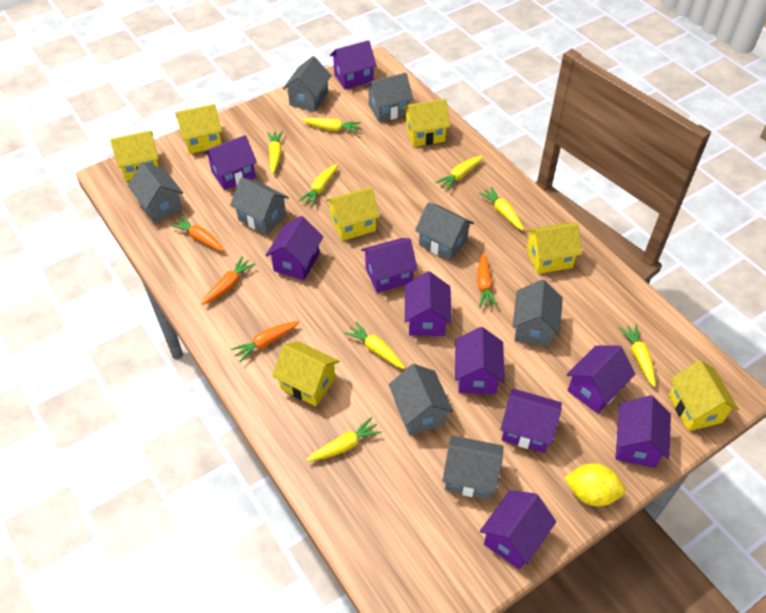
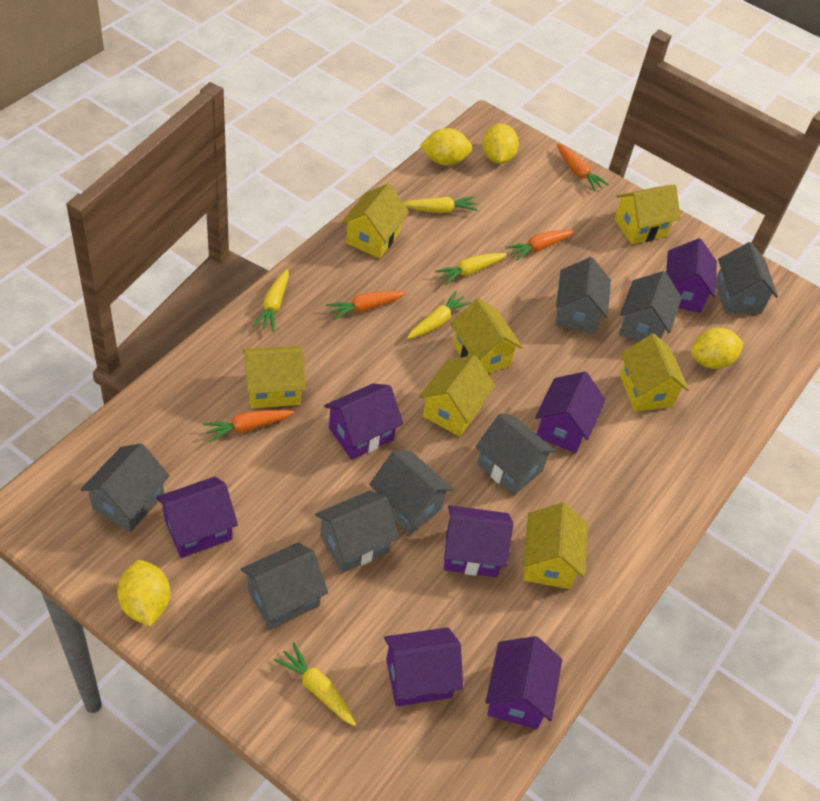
purple house: 10 -> 7
yellow carrot: 8 -> 5
yellow lemon: 1 -> 4

